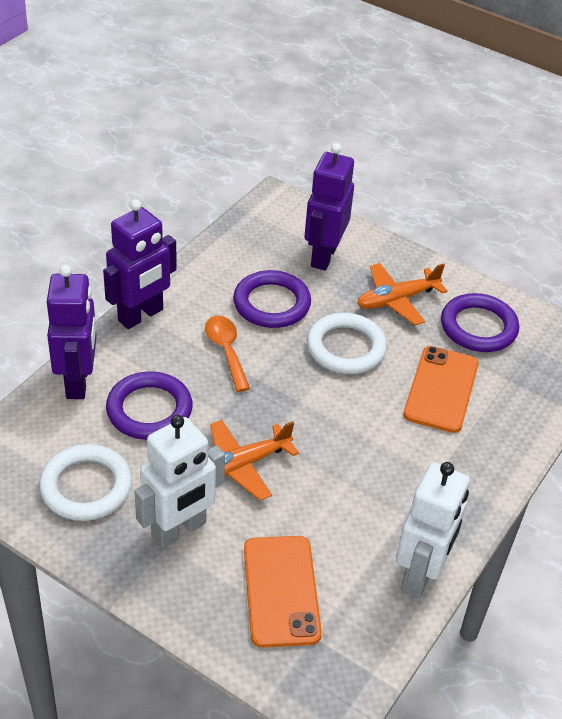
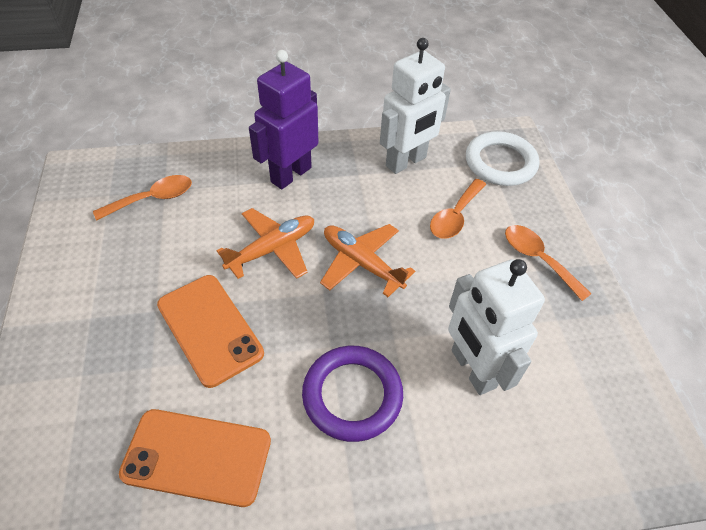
orange spoon: 1 -> 3
purple ring: 3 -> 1
purple robot: 3 -> 1
white ring: 2 -> 1

